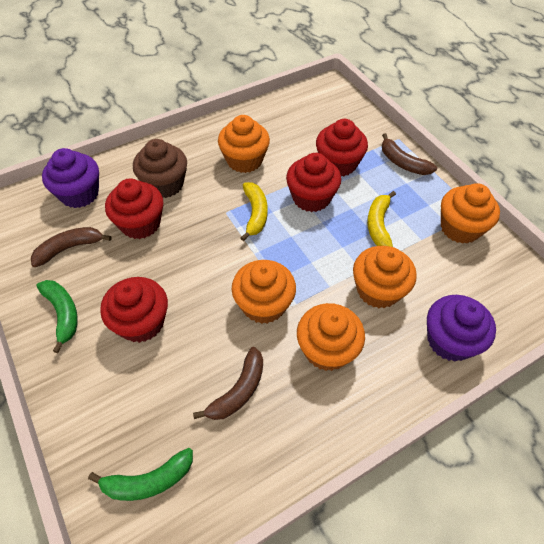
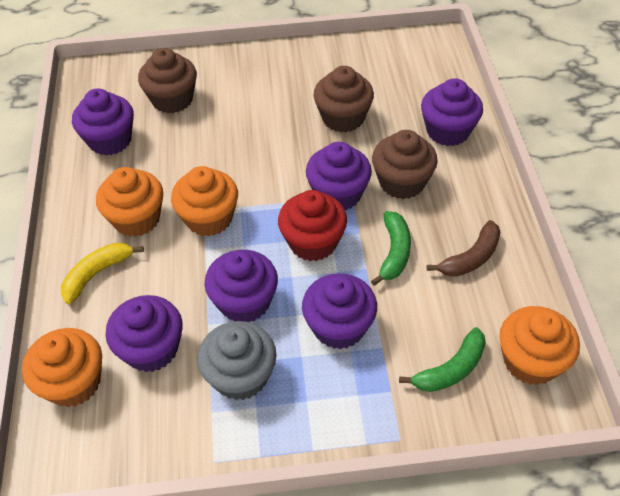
brown banana: 3 -> 1
brown cupcake: 1 -> 3
grey cupcake: 0 -> 1
orange cupcake: 5 -> 4
purple cupcake: 2 -> 6
red cupcake: 4 -> 1
yellow banana: 2 -> 1

